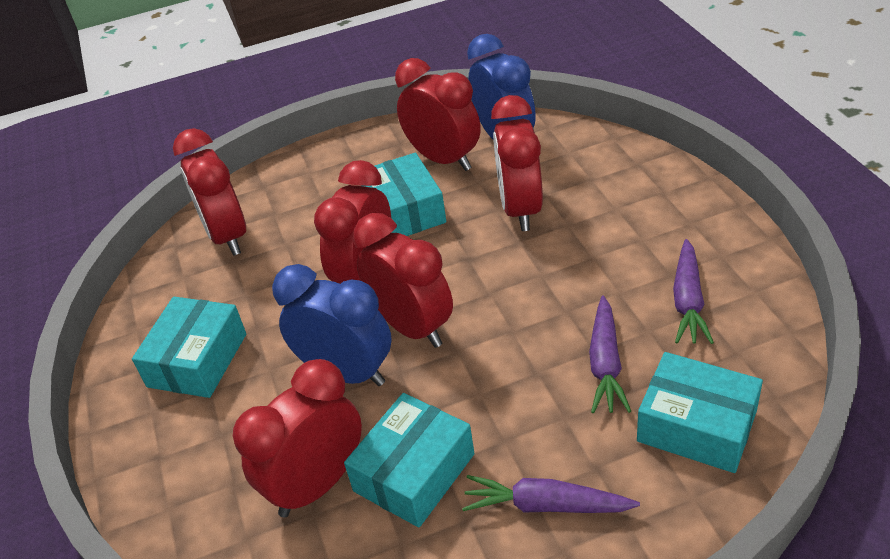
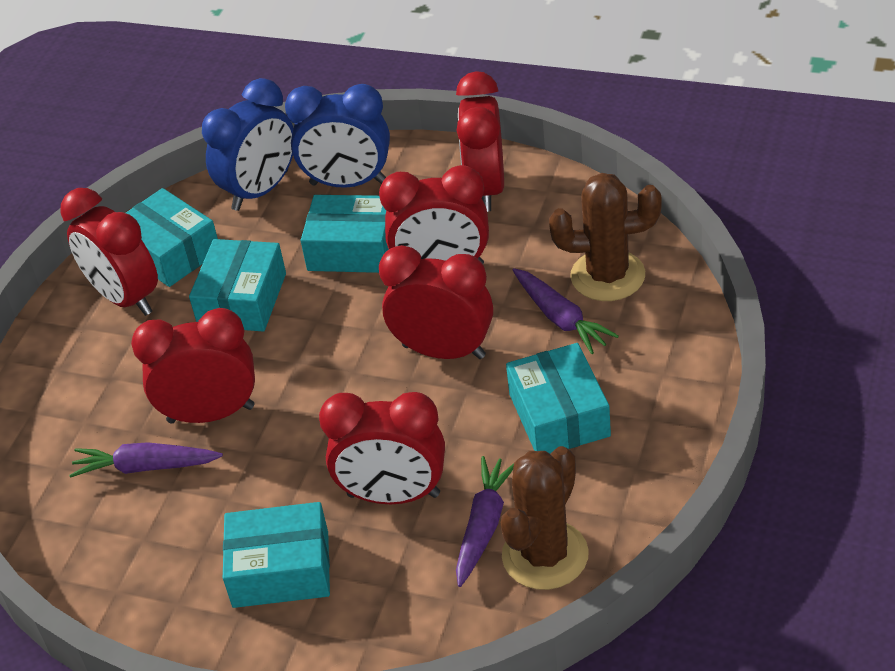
brown cactus: 0 -> 2
turquoise box: 4 -> 5

